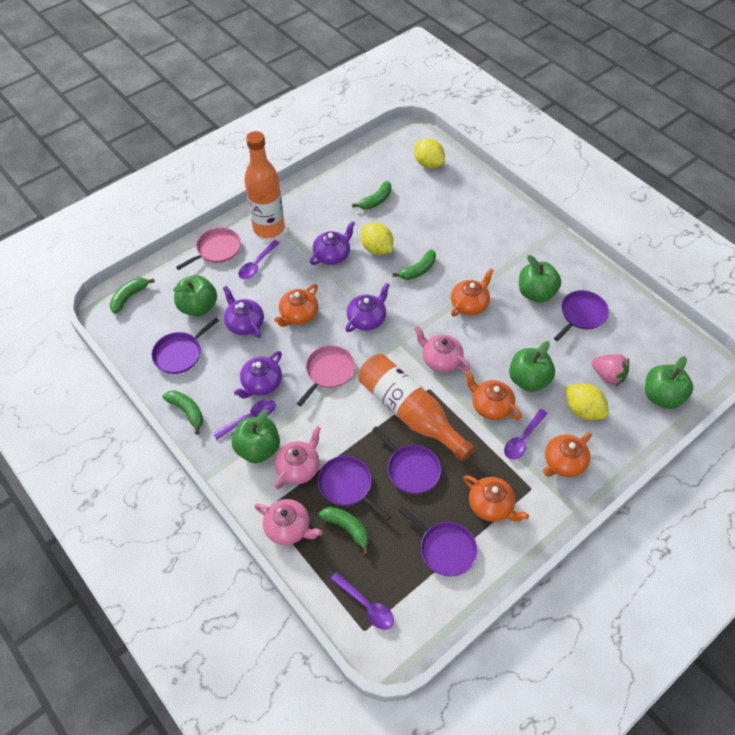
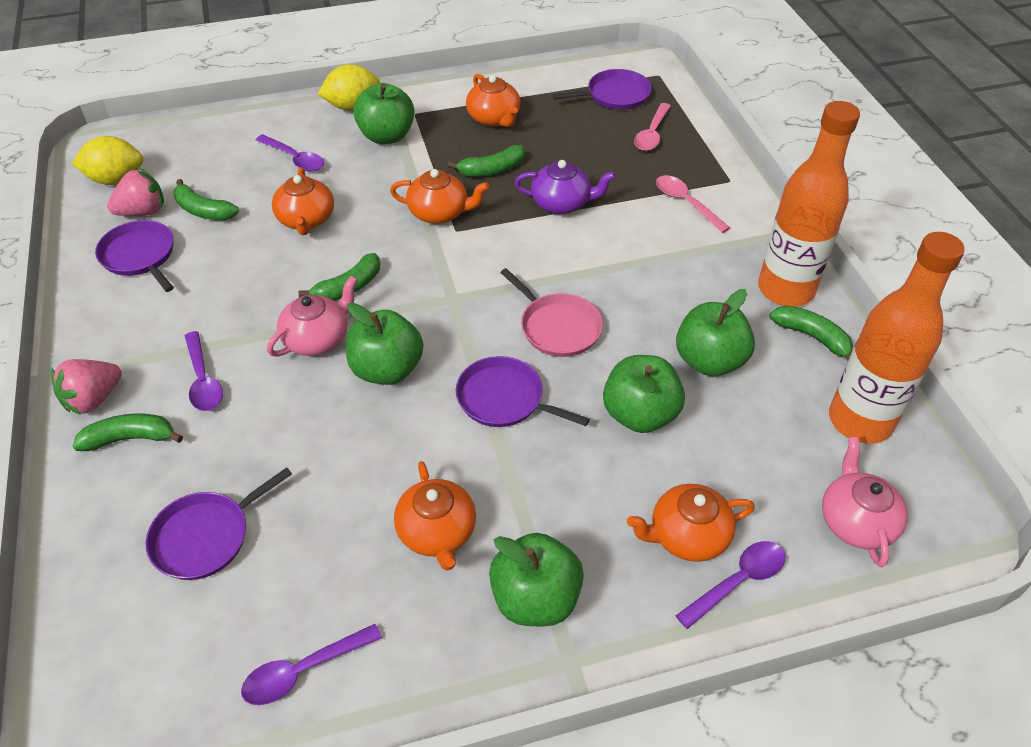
pink pan: 2 -> 1
pink spoon: 0 -> 2
pink strawberry: 1 -> 2
pink teapot: 3 -> 2
purple pan: 5 -> 4
purple teapot: 4 -> 1
yellow lemon: 3 -> 2

